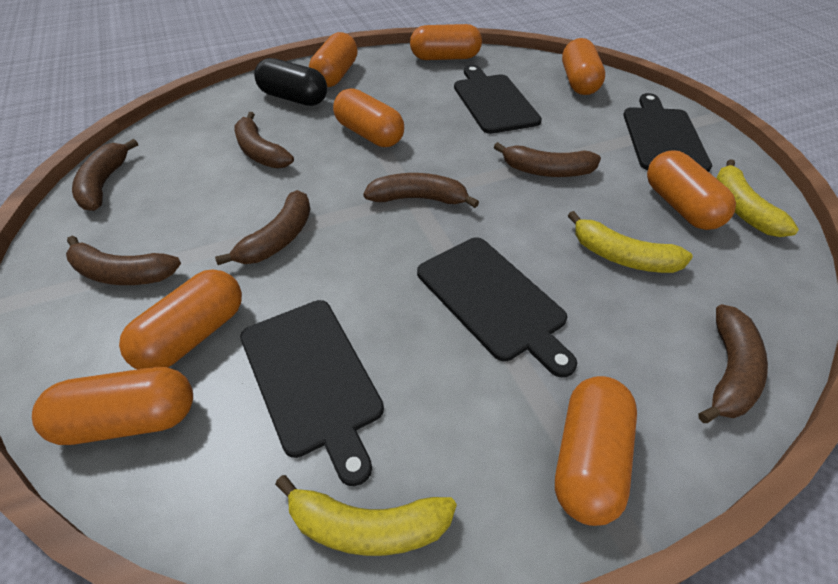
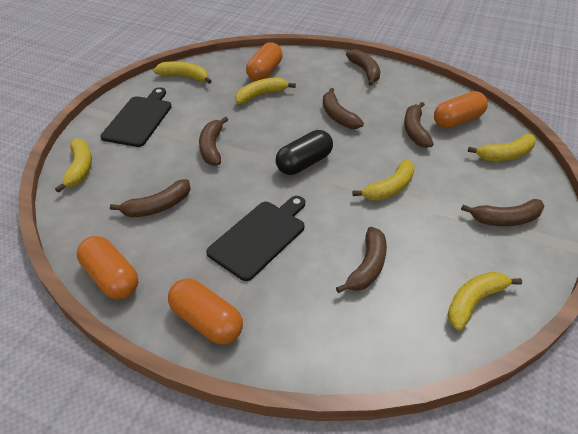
black cutting board: 4 -> 2
orange capsule: 8 -> 4
yellow banana: 3 -> 6

